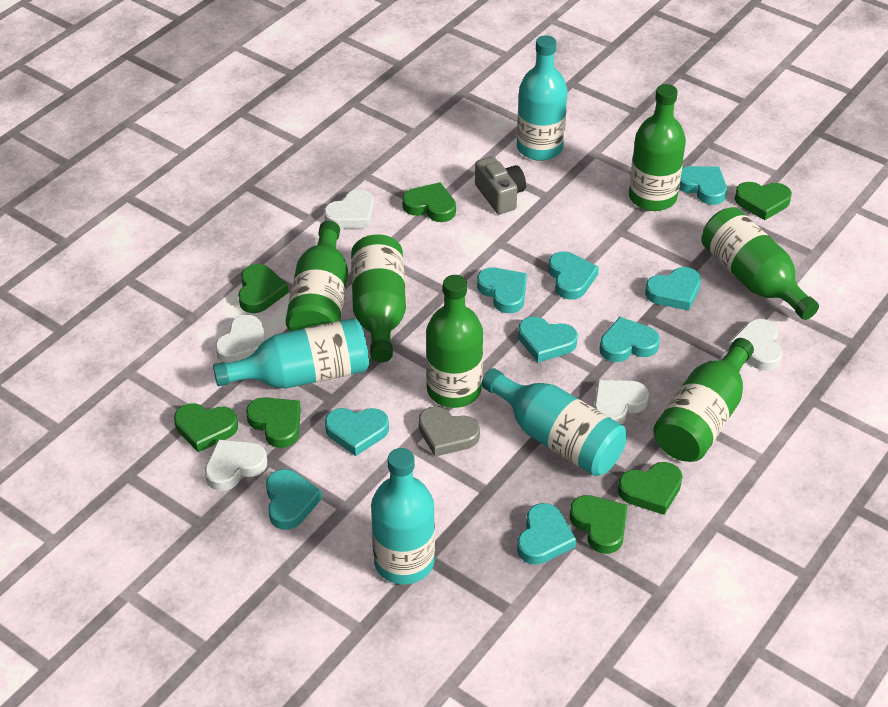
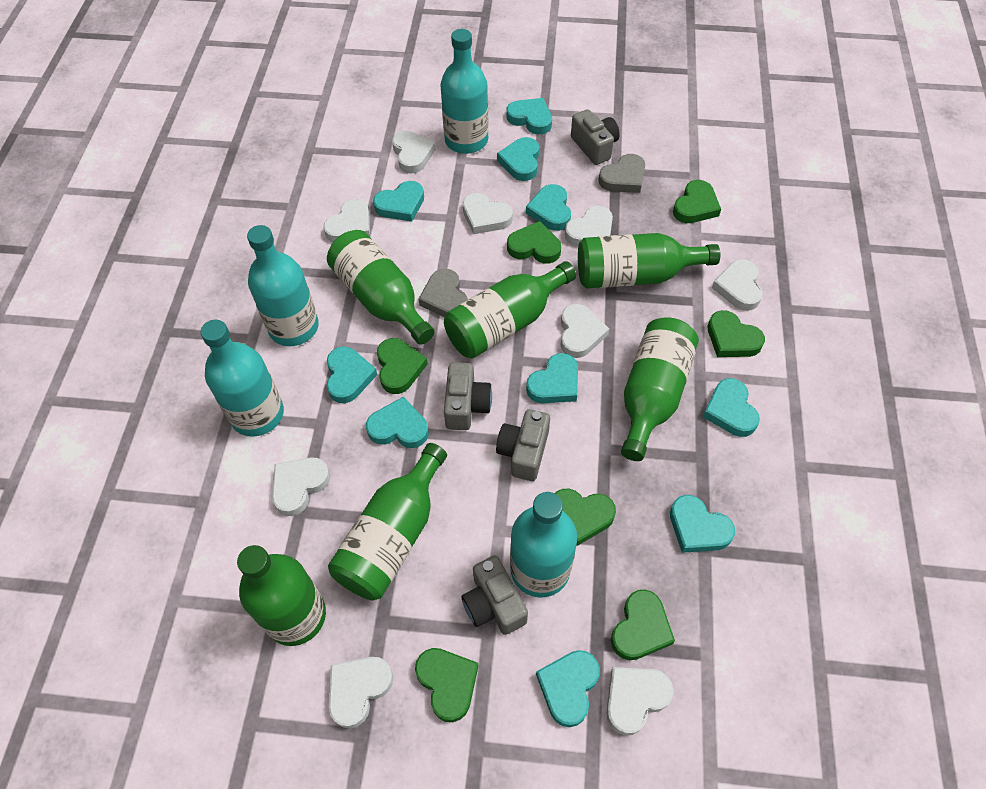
grey camera: 1 -> 4
grey heart: 1 -> 2
turquoise heart: 9 -> 10
white heart: 5 -> 9

